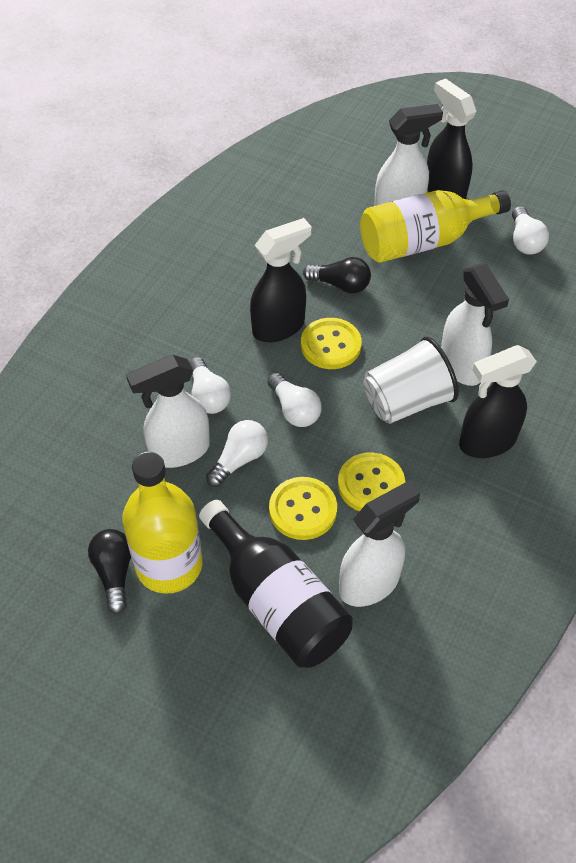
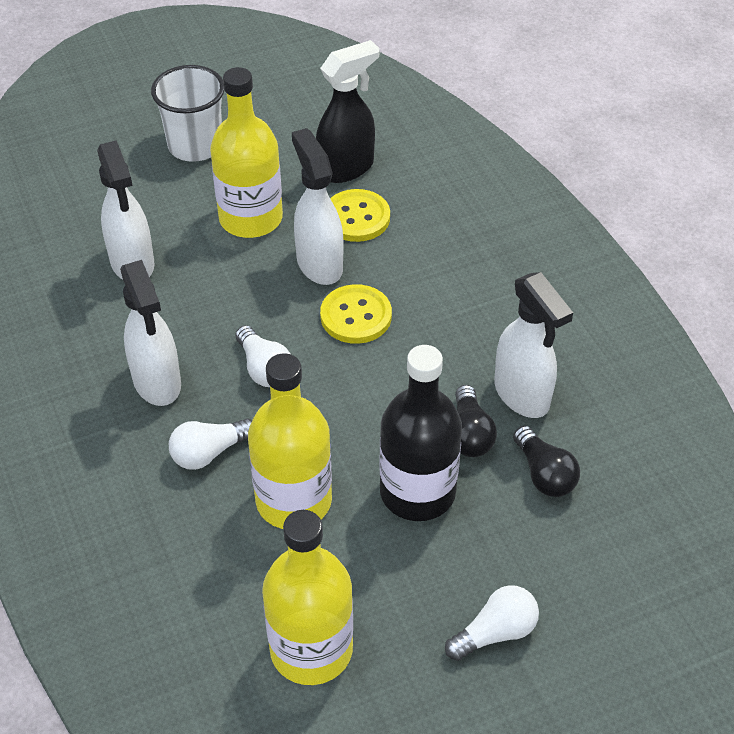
black spray bottle: 3 -> 1
white light bulb: 4 -> 3
yellow bottle: 2 -> 3
yellow button: 3 -> 2

